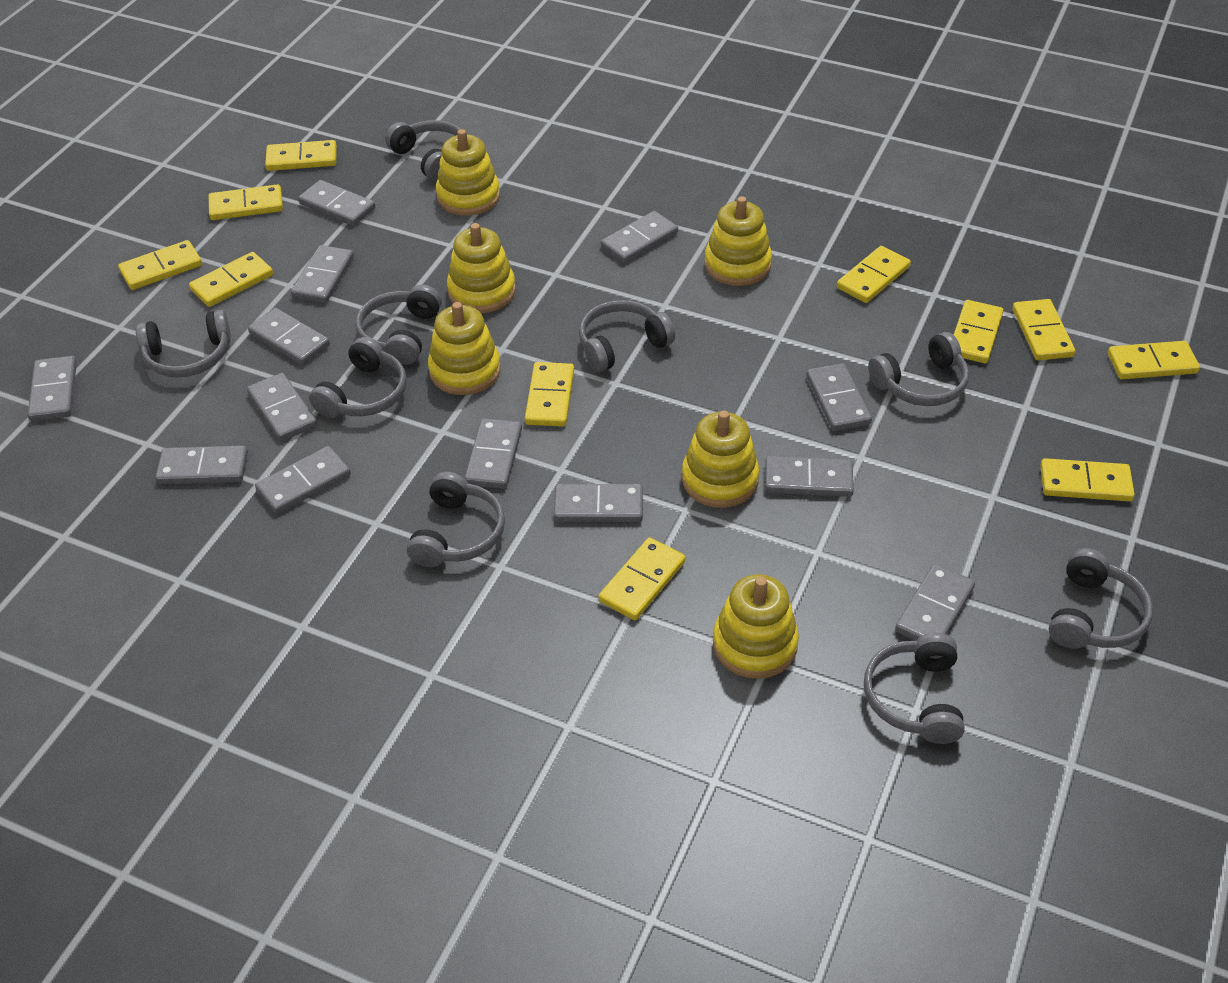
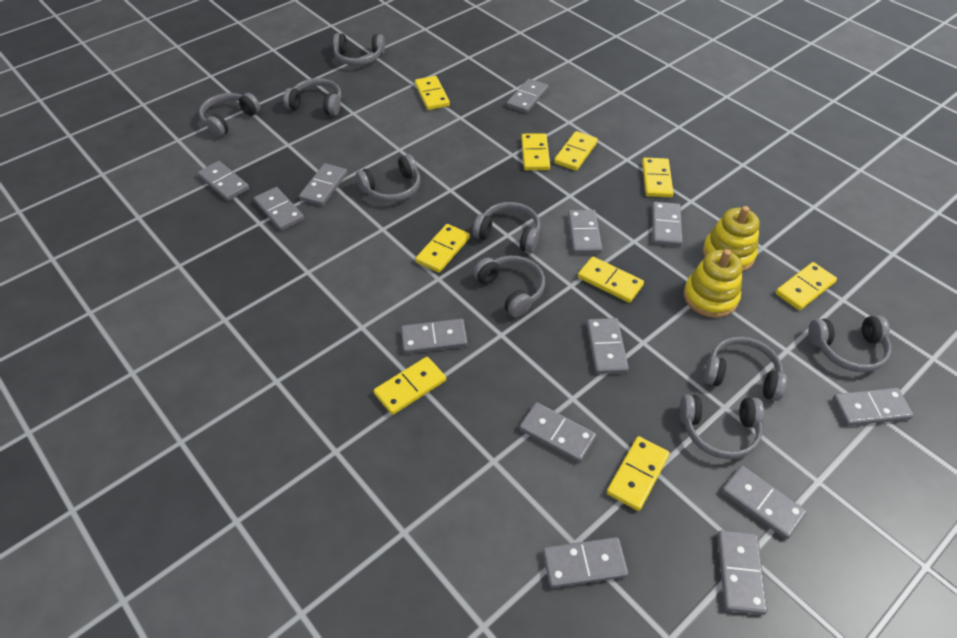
yellow domino: 11 -> 9
yellow stacking toy: 6 -> 2

